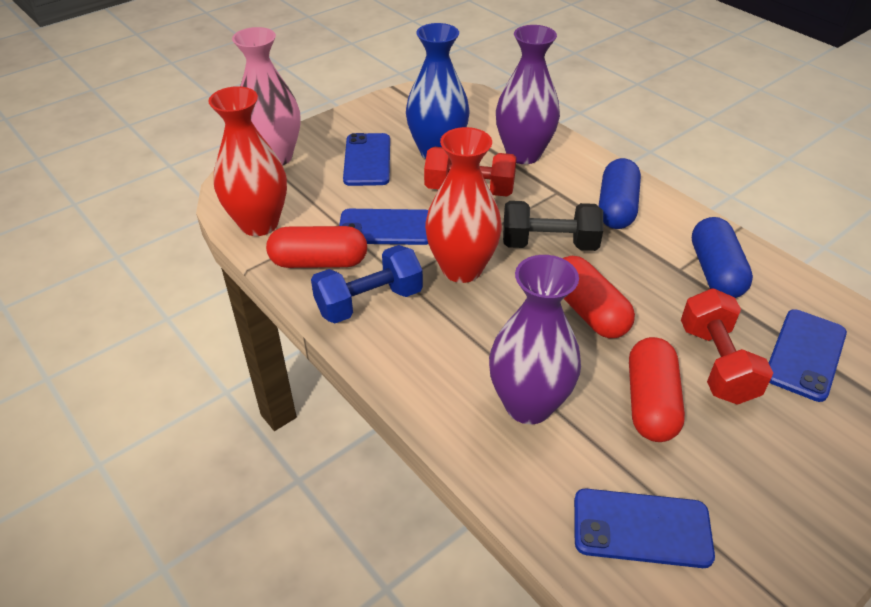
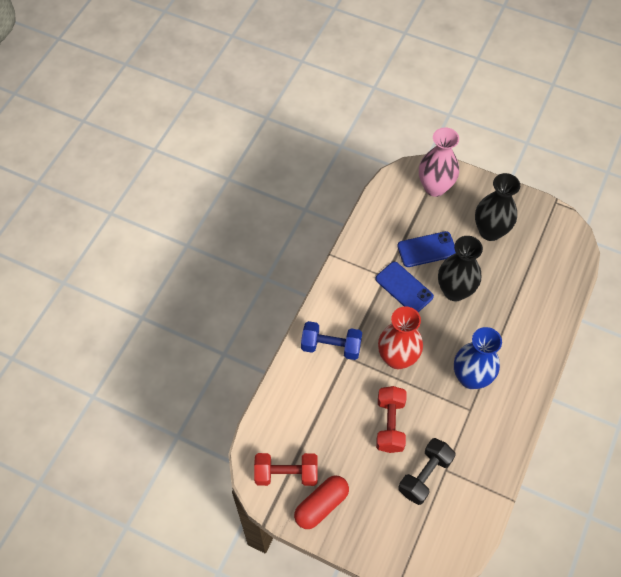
black vase: 0 -> 2
blue capsule: 2 -> 0
blue phone: 4 -> 2
purple vase: 2 -> 0
red capsule: 3 -> 1
red vase: 2 -> 1

